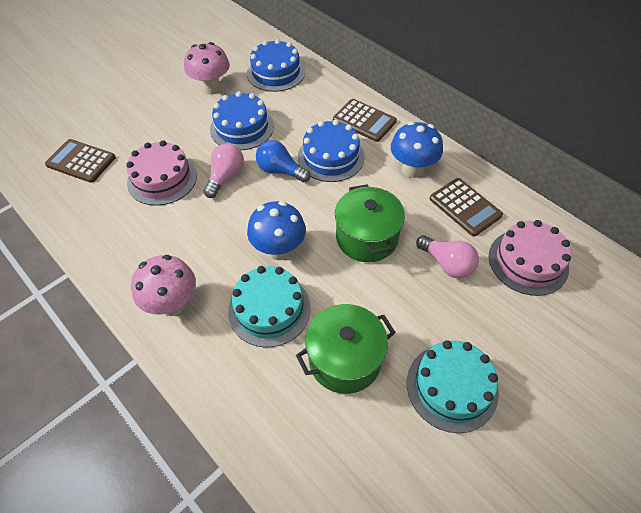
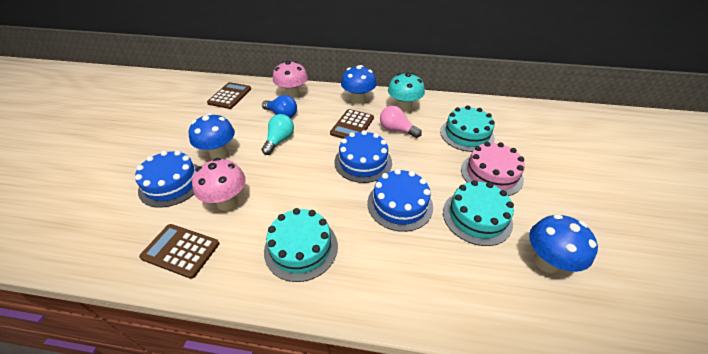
blue mushroom: 2 -> 3
green pot: 2 -> 0
pink cake: 2 -> 1
pink light bulb: 2 -> 1
turquoise cake: 2 -> 3
turquoise light bulb: 0 -> 1
turquoise mushroom: 0 -> 1

